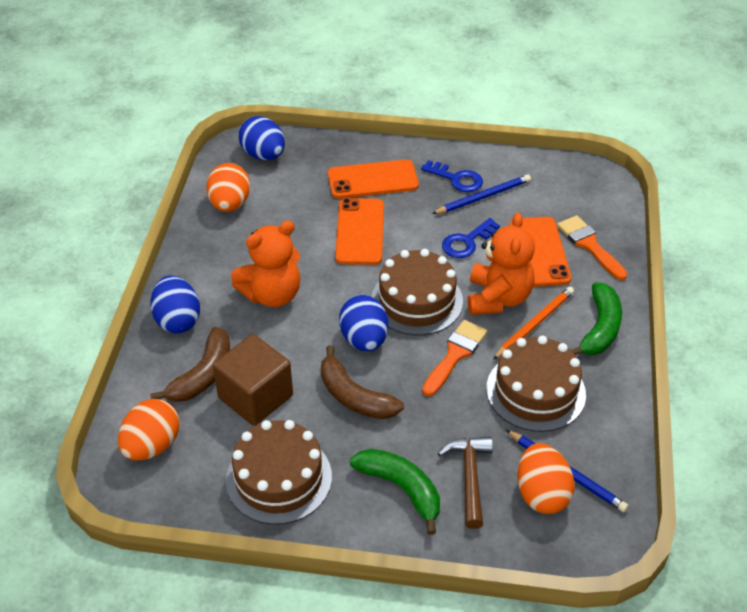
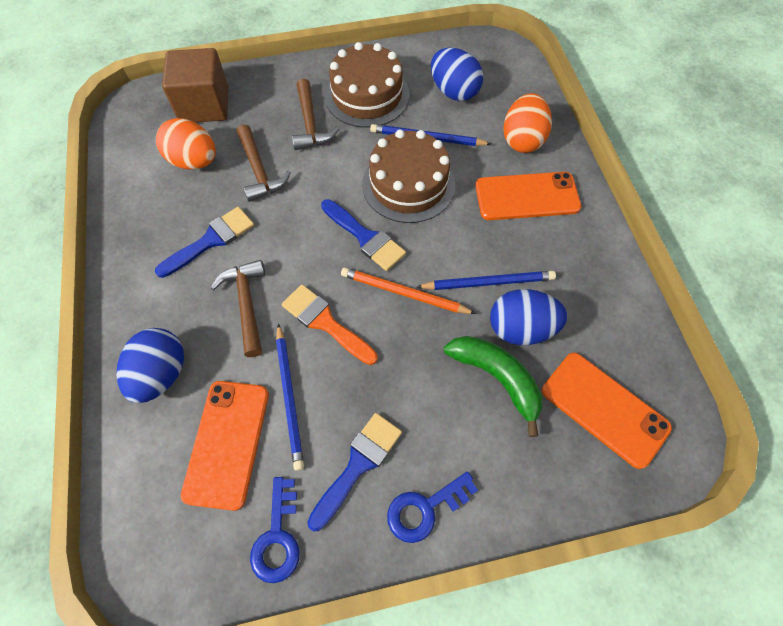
blue brush: 0 -> 3
blue pencil: 2 -> 3
brown banana: 2 -> 0
brown cake: 3 -> 2
brown hammer: 1 -> 3
green banana: 2 -> 1
orange brush: 2 -> 1
orange egg: 3 -> 2
orange teddy bear: 2 -> 0

